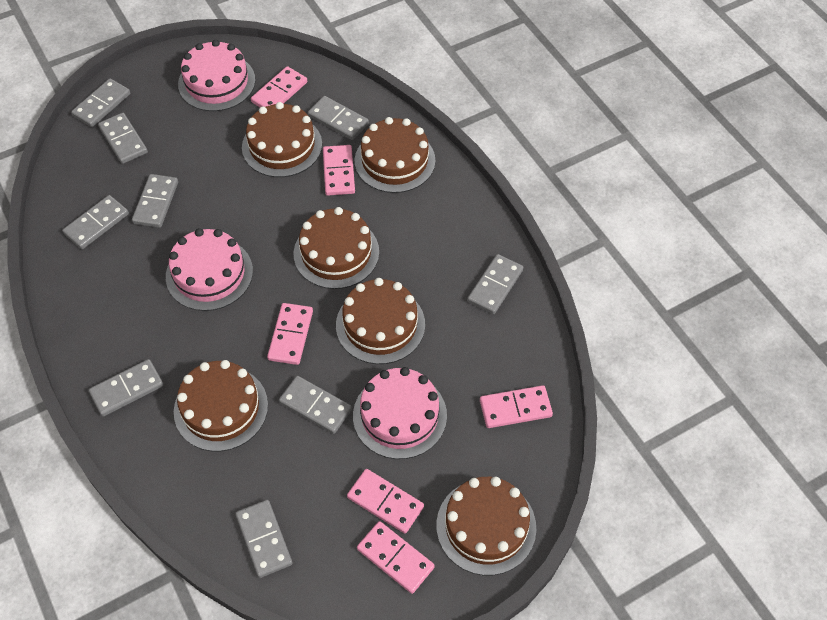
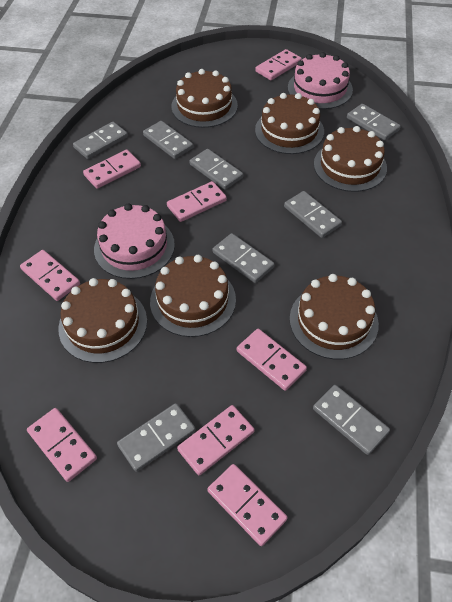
grey domino: 9 -> 8
pink cake: 3 -> 2
pink domino: 6 -> 8

